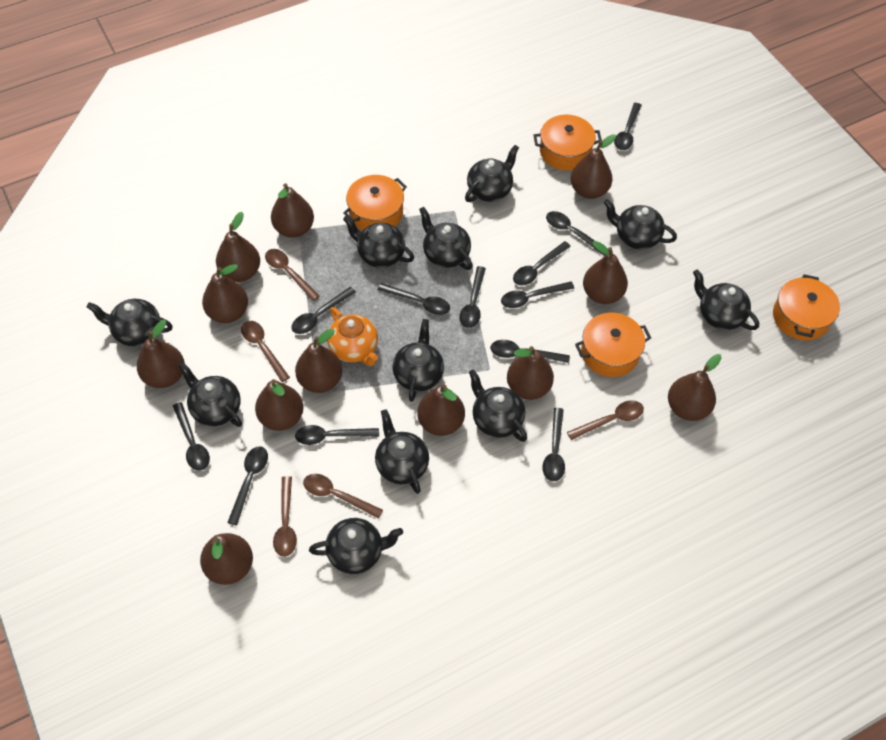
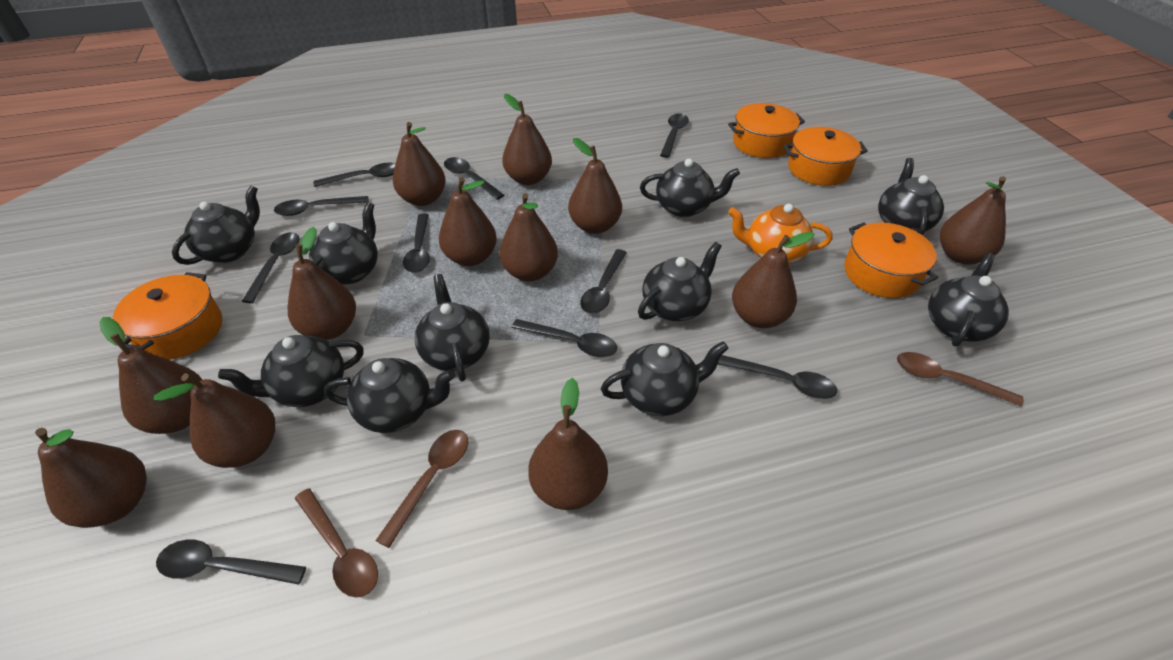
black spoon: 12 -> 10
black teapot: 11 -> 10
brown spoon: 5 -> 3

